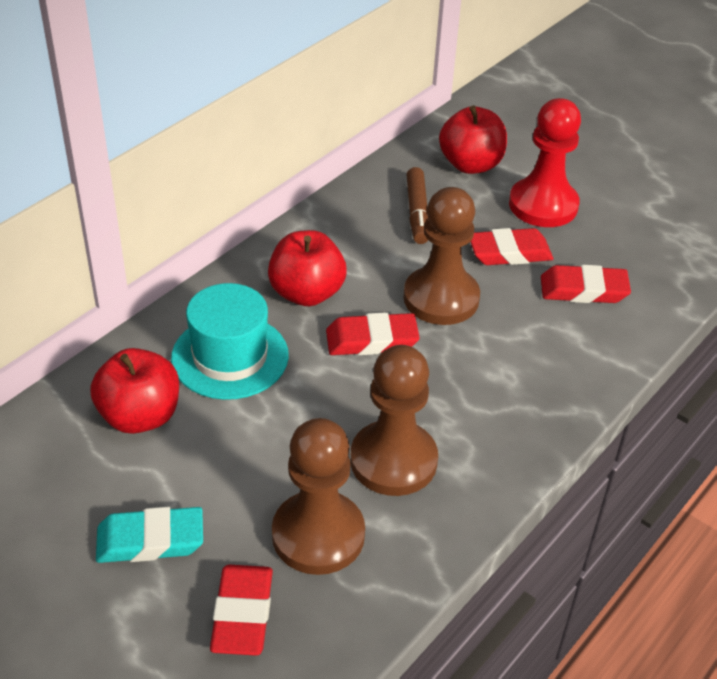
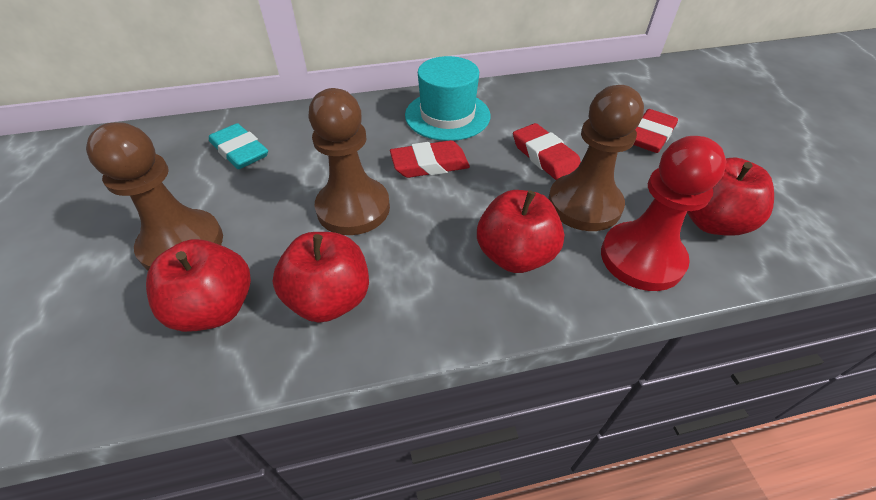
brown marker: 1 -> 0
red apple: 3 -> 4
red eraser: 4 -> 3

